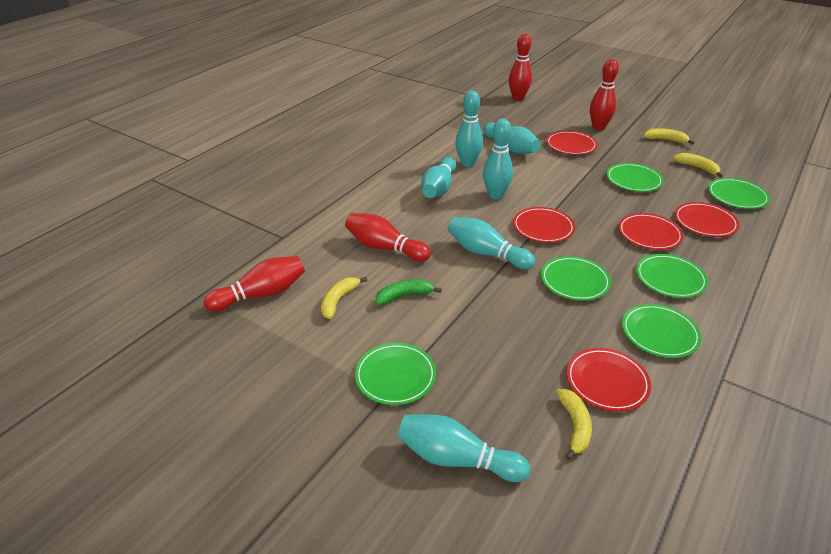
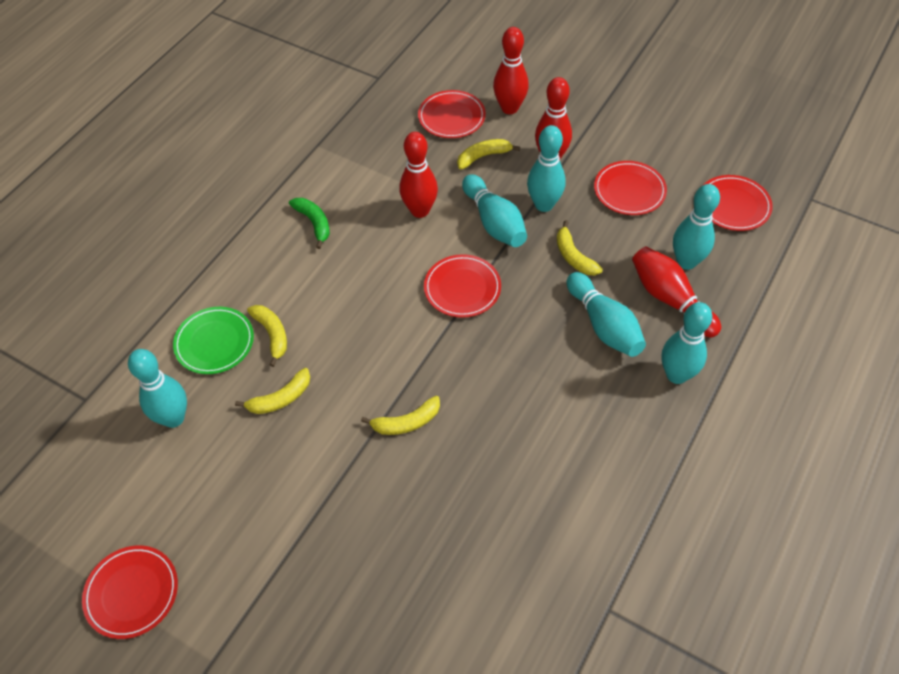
green plate: 6 -> 1
yellow banana: 4 -> 5

